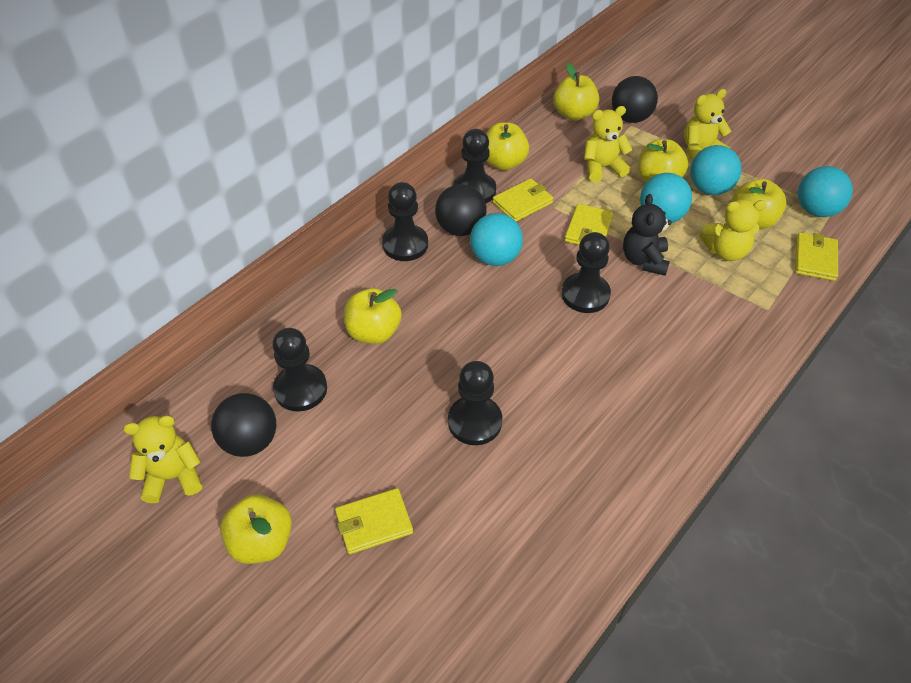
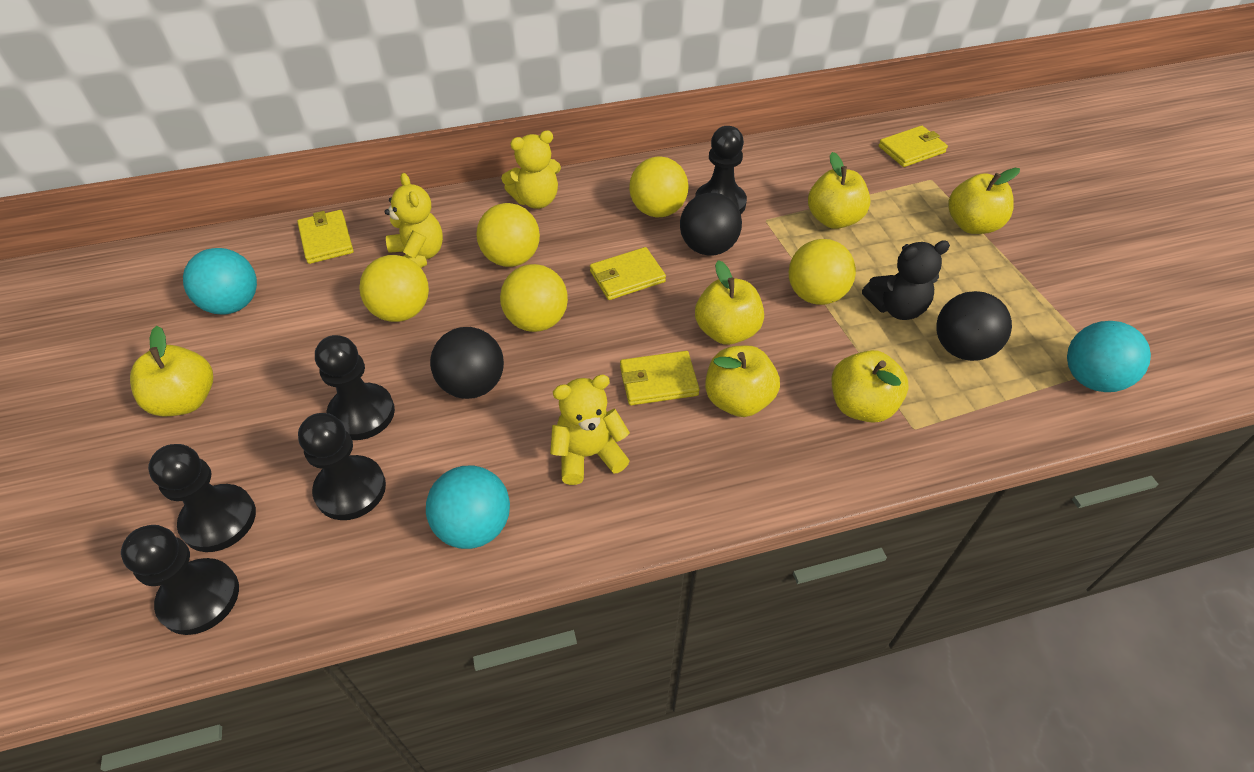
turquoise ball: 4 -> 3
yellow ball: 0 -> 5
yellow teddy bear: 4 -> 3

